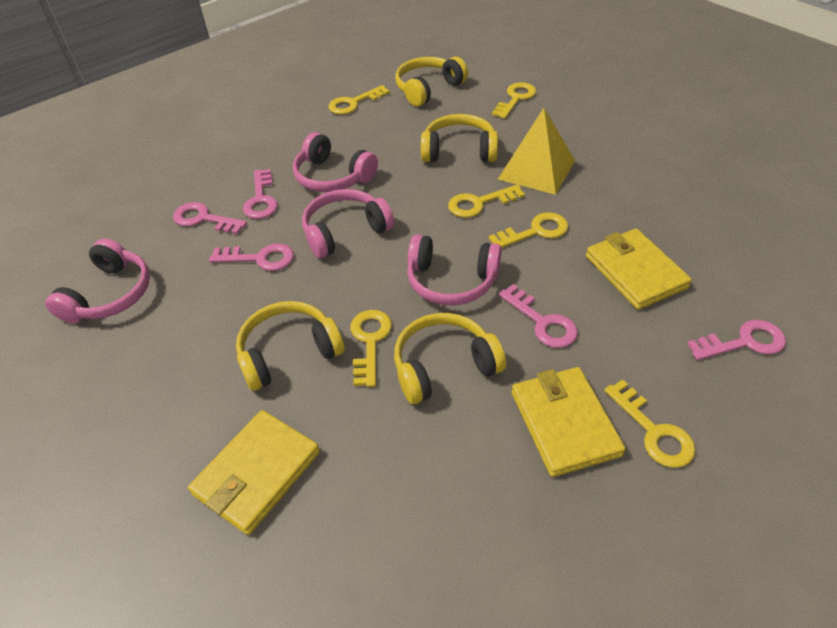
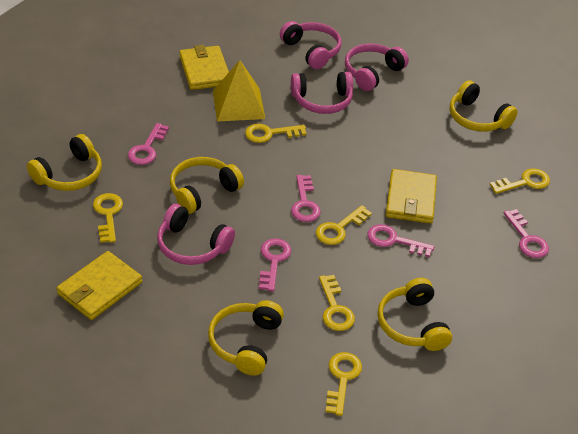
yellow headphones: 4 -> 5

